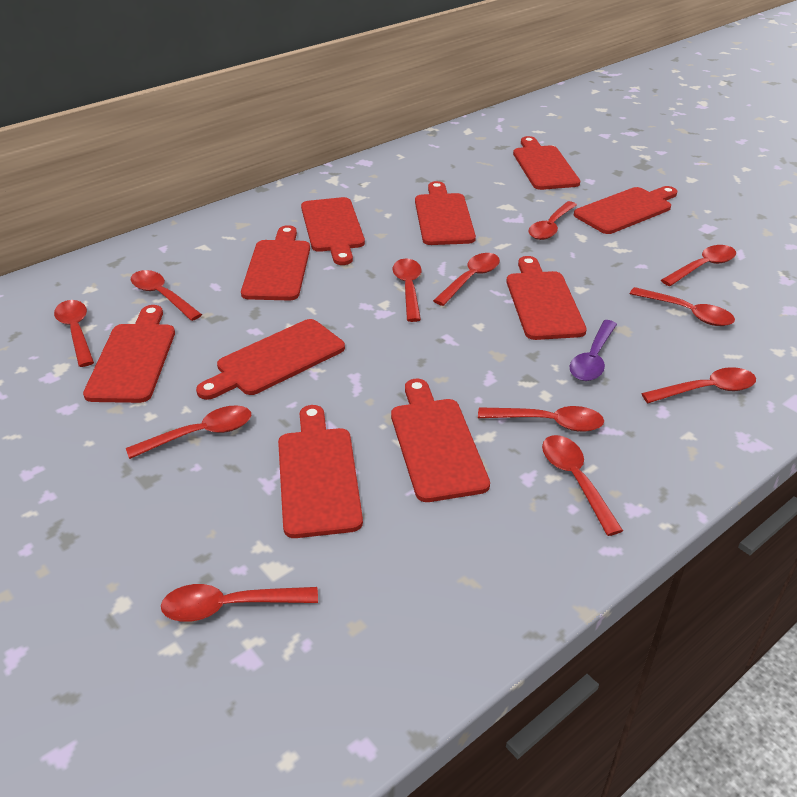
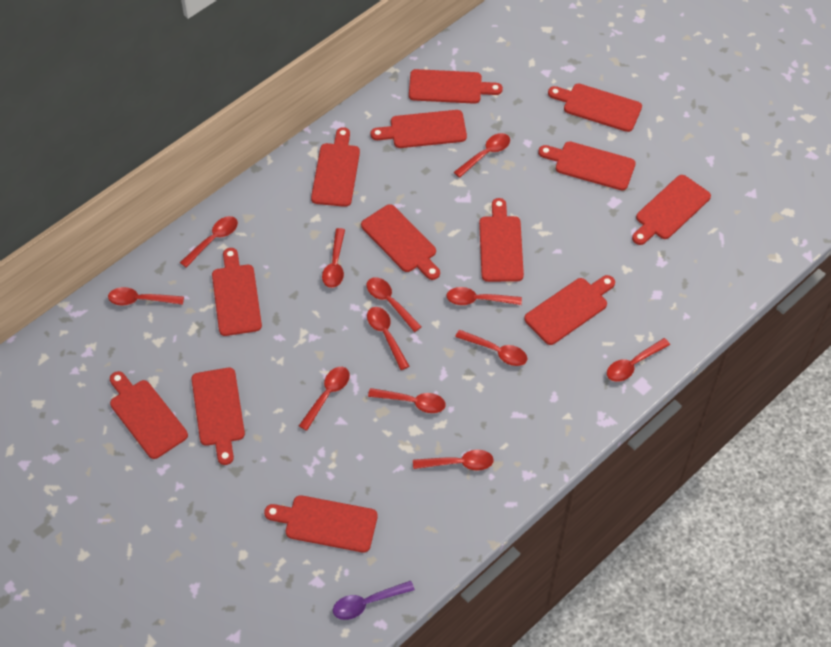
red cutting board: 10 -> 13

